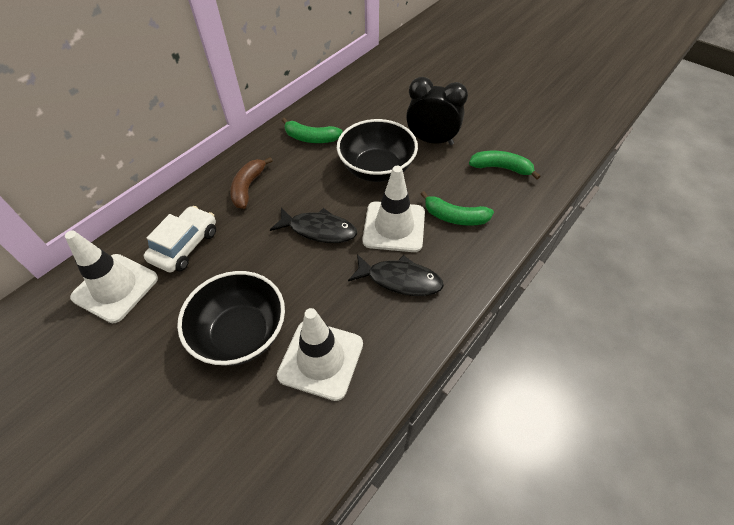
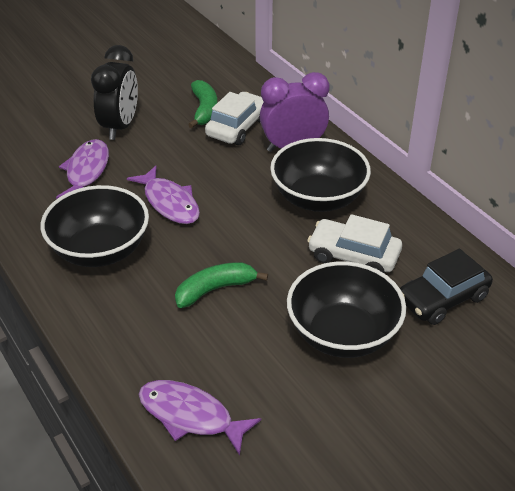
black bowl: 2 -> 3
black car: 0 -> 1
black fish: 2 -> 0
brown banana: 1 -> 0
green banana: 3 -> 2
purple clock: 0 -> 1
purple fish: 0 -> 3
white car: 1 -> 2
white traffic cone: 3 -> 0

